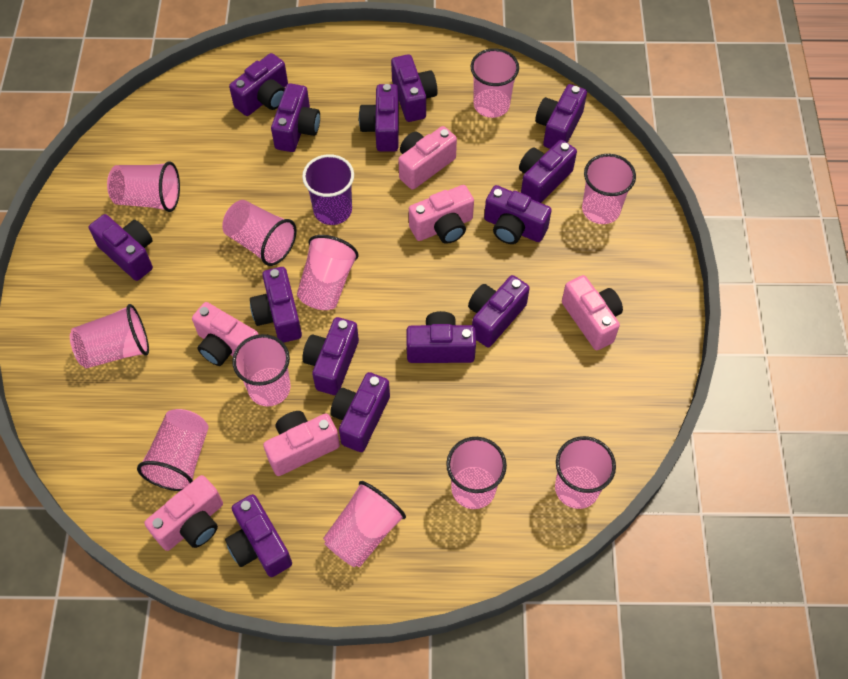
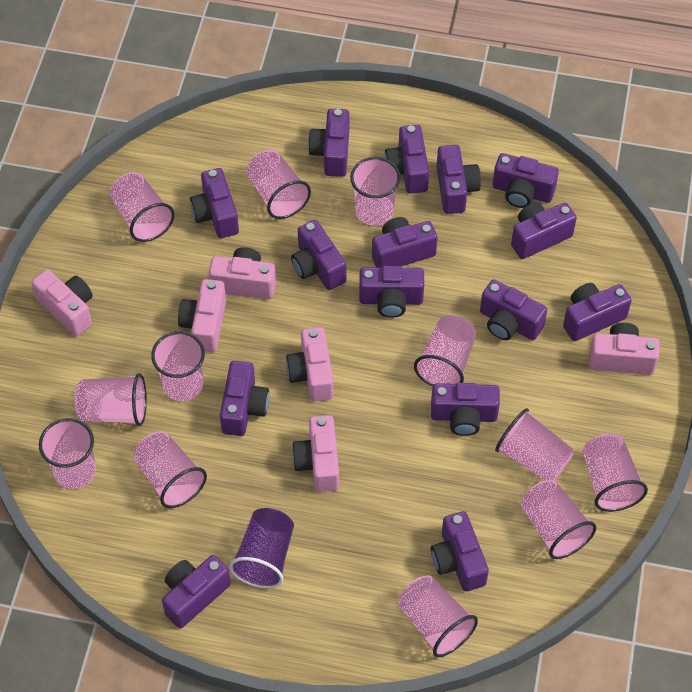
pink cup: 11 -> 12
purple camera: 14 -> 15

